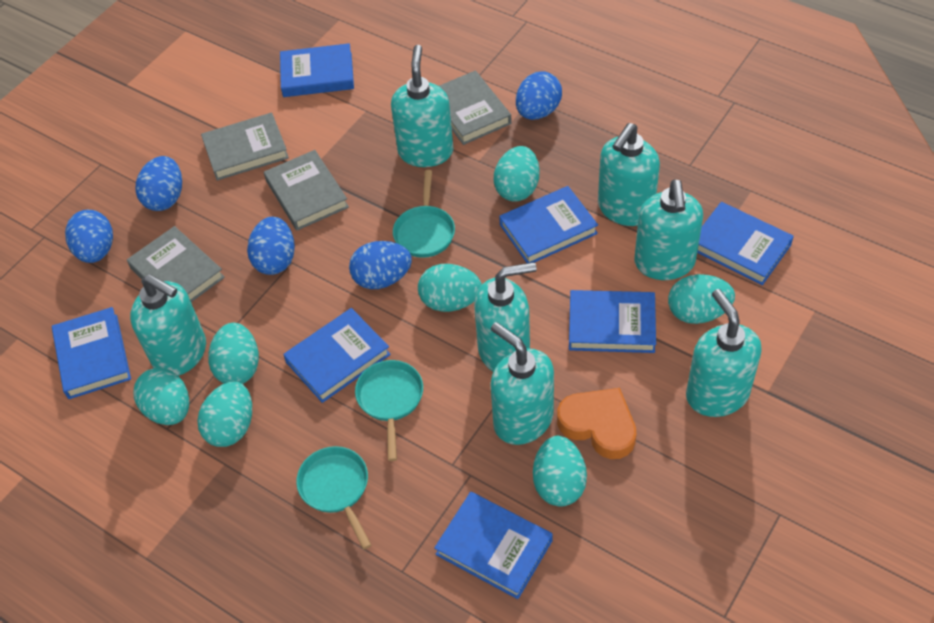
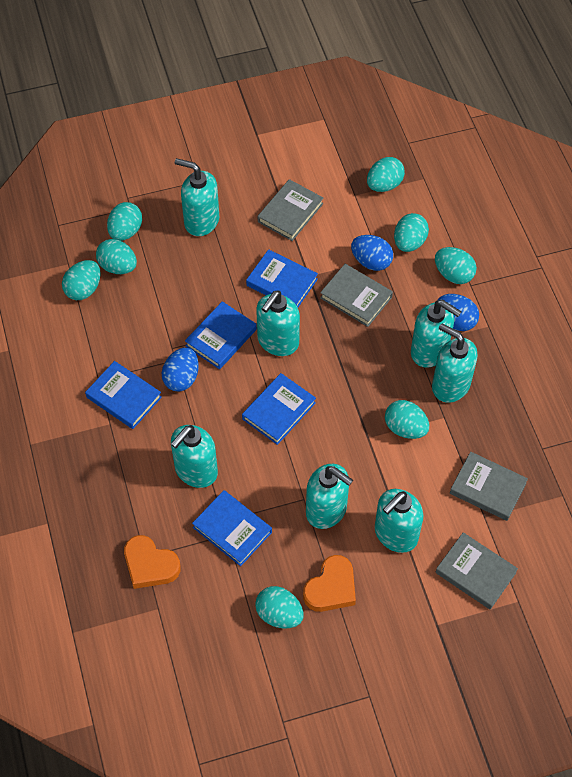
blue book: 7 -> 5
blue egg: 5 -> 3
orange heart: 1 -> 2
turquoise egg: 7 -> 8
turquoise pan: 3 -> 0

